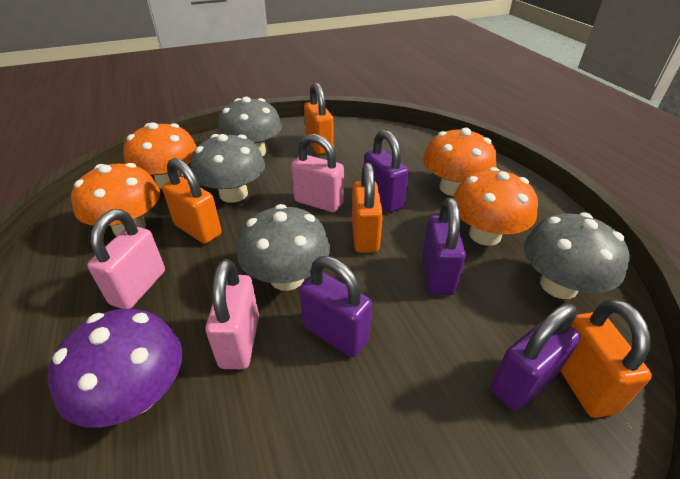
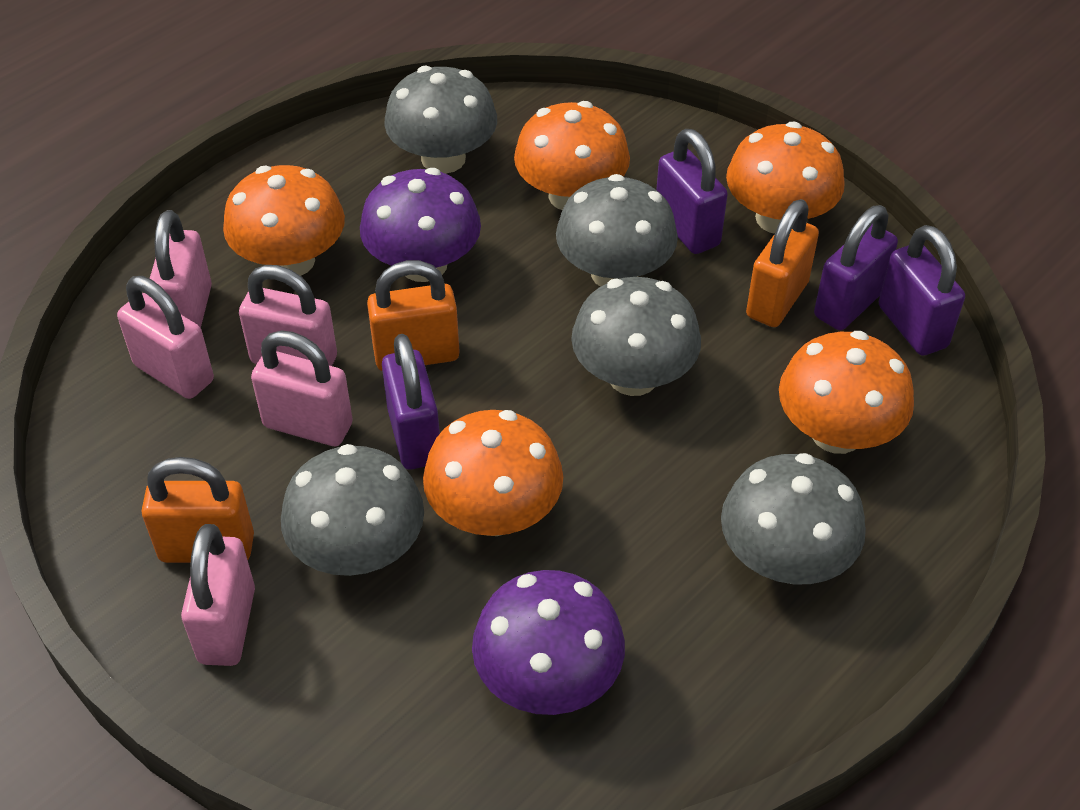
grey mushroom: 4 -> 5
orange mushroom: 4 -> 5
orange padlock: 4 -> 3
pink padlock: 3 -> 5
purple mushroom: 1 -> 2

